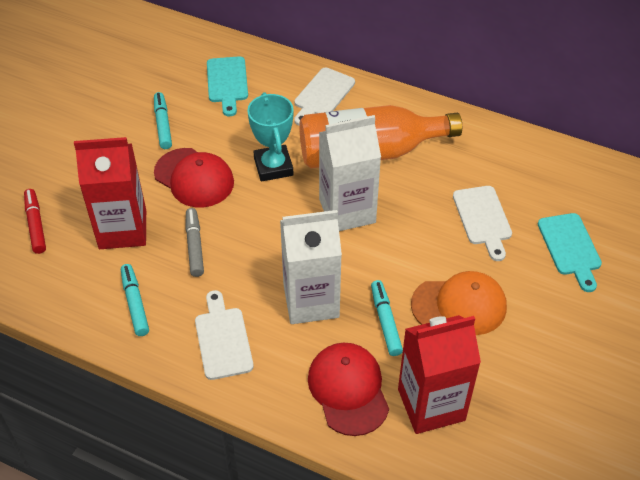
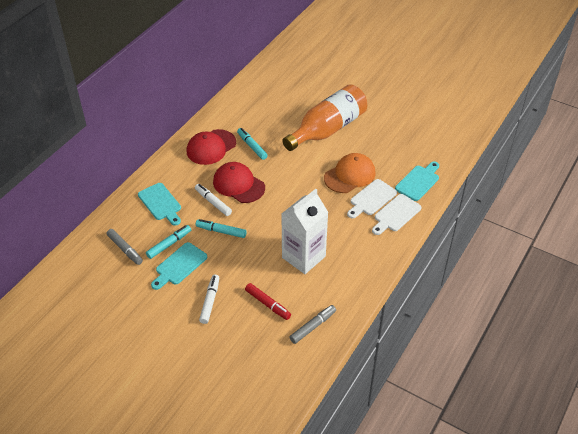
grey marker: 1 -> 2
red carton: 2 -> 0
turquoise cutting board: 2 -> 3
turquoise trophy: 1 -> 0
white carton: 2 -> 1
white cutting board: 3 -> 2
white marker: 0 -> 2

